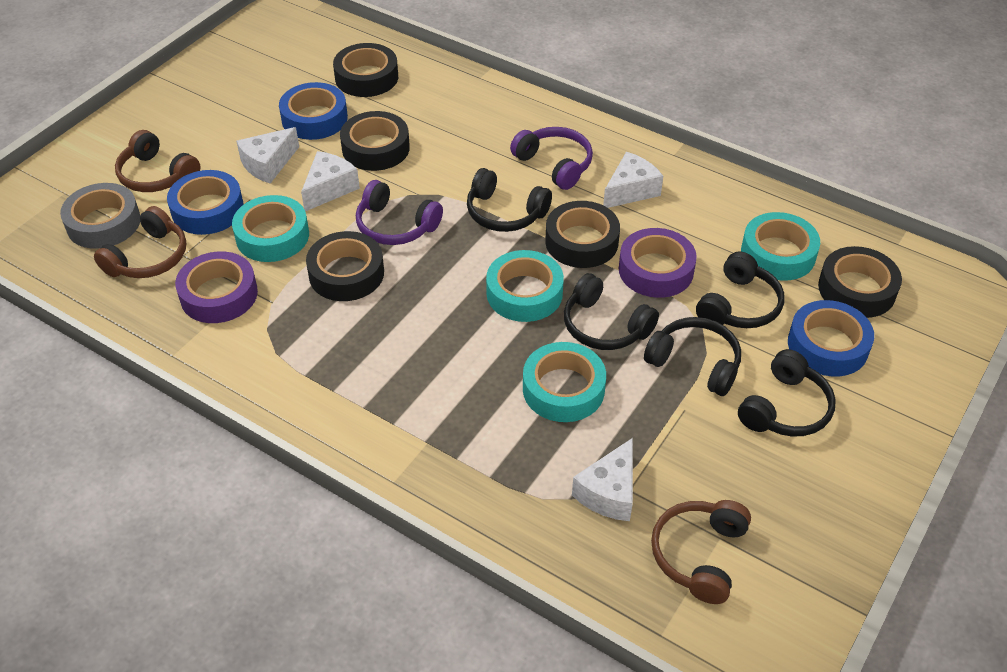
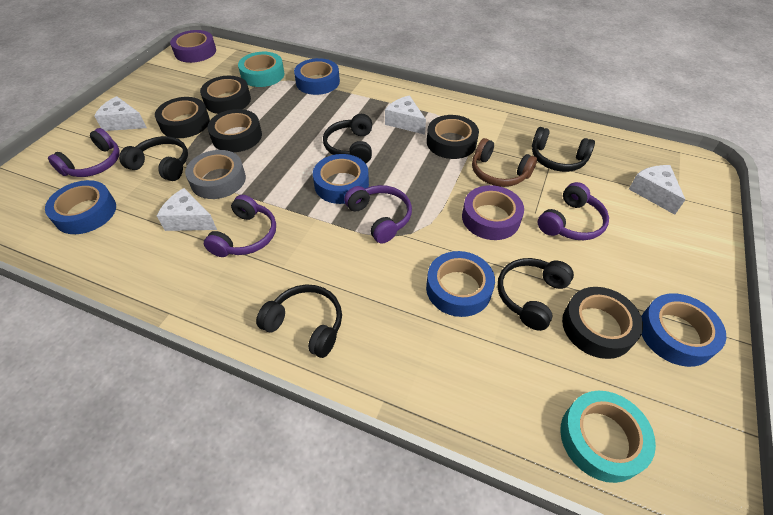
blue tape: 3 -> 5
brown headphones: 3 -> 1
purple headphones: 2 -> 4
turquoise tape: 4 -> 2

